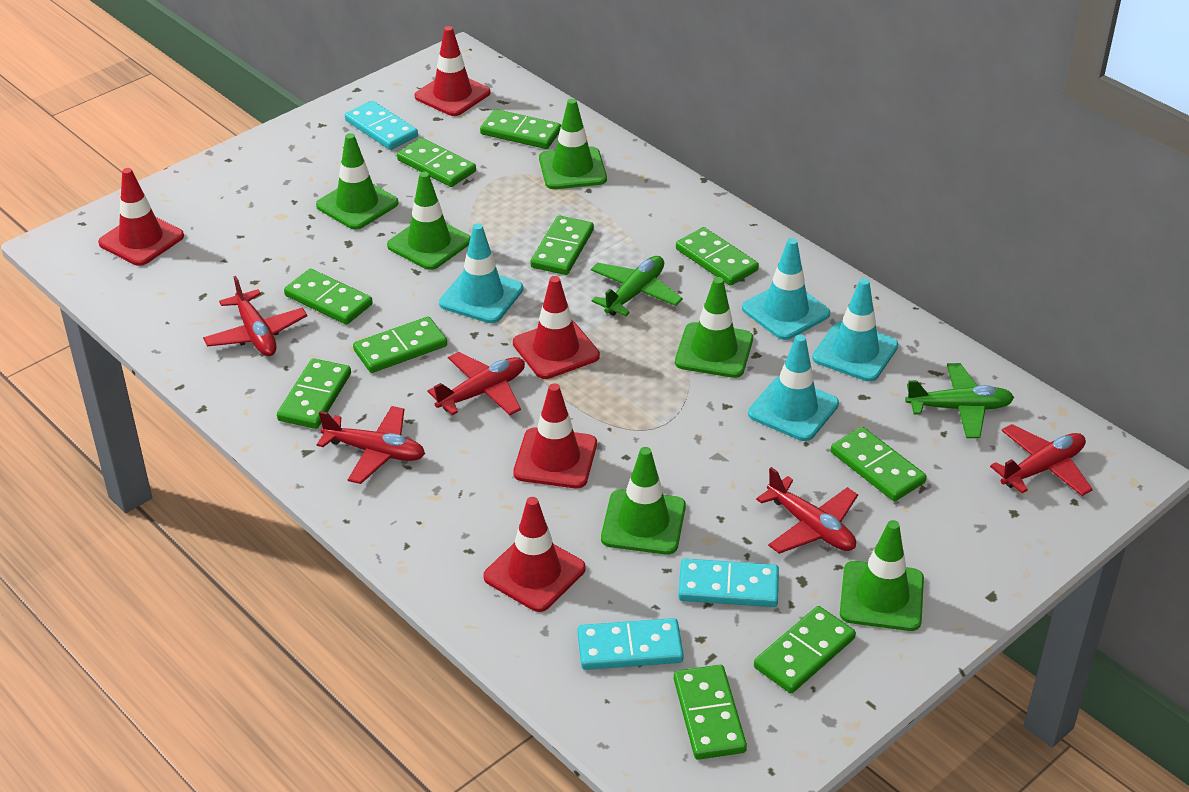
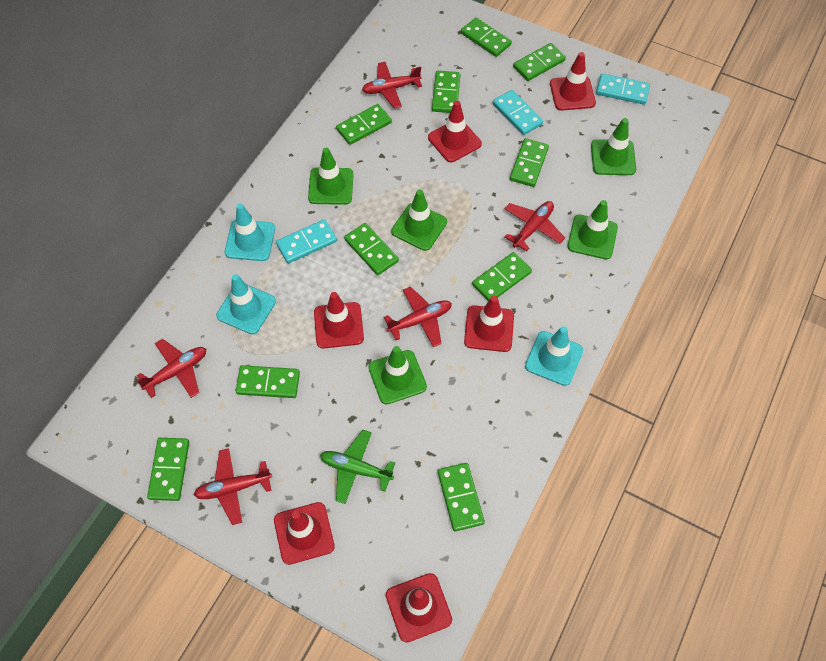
green plane: 2 -> 1
green traffic cone: 6 -> 5
red traffic cone: 5 -> 6
turquoise traffic cone: 4 -> 3

